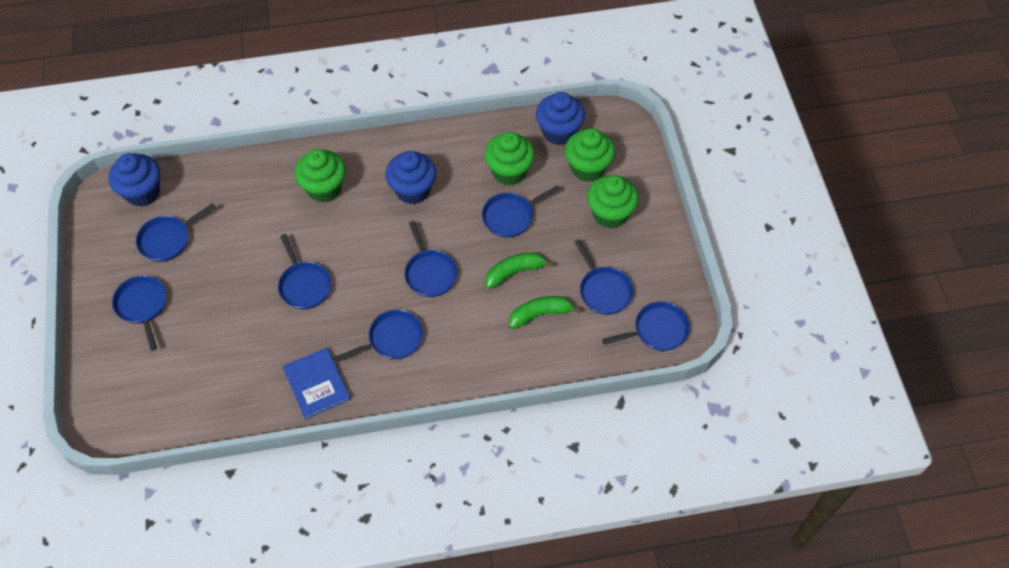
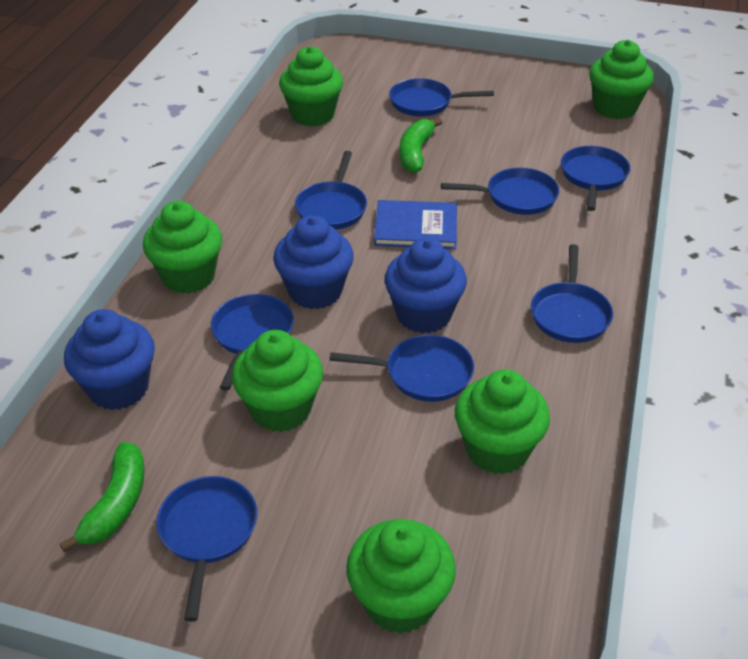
green cupcake: 4 -> 6

